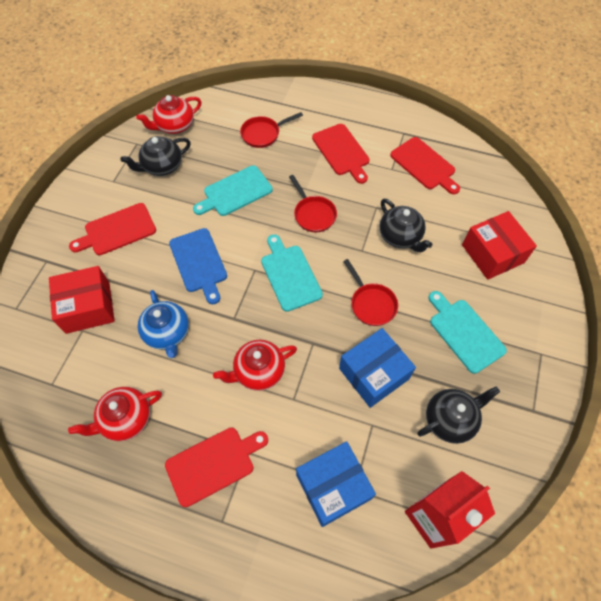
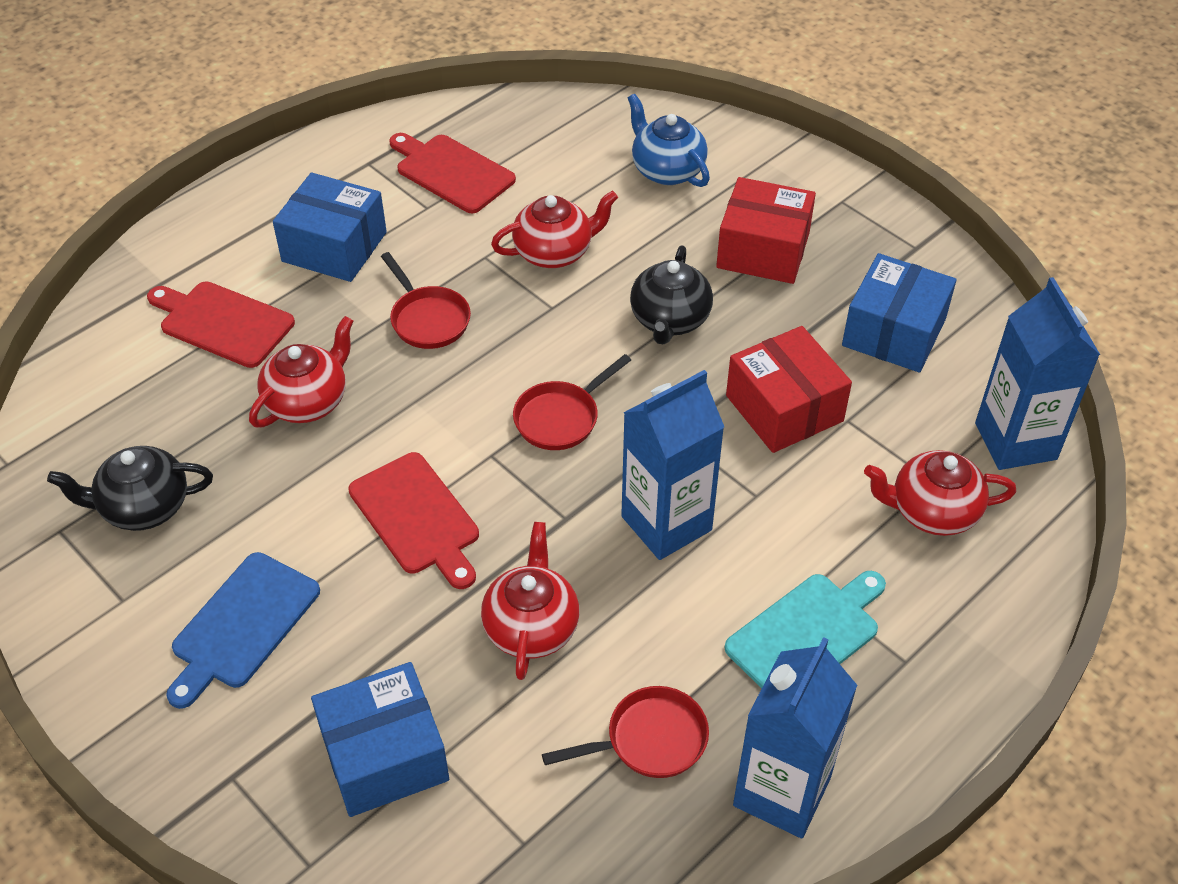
black teapot: 3 -> 2
blue box: 2 -> 3
blue carton: 0 -> 3
red carton: 1 -> 0
red cutting board: 4 -> 3
red teapot: 3 -> 4
turquoise cutting board: 3 -> 1

